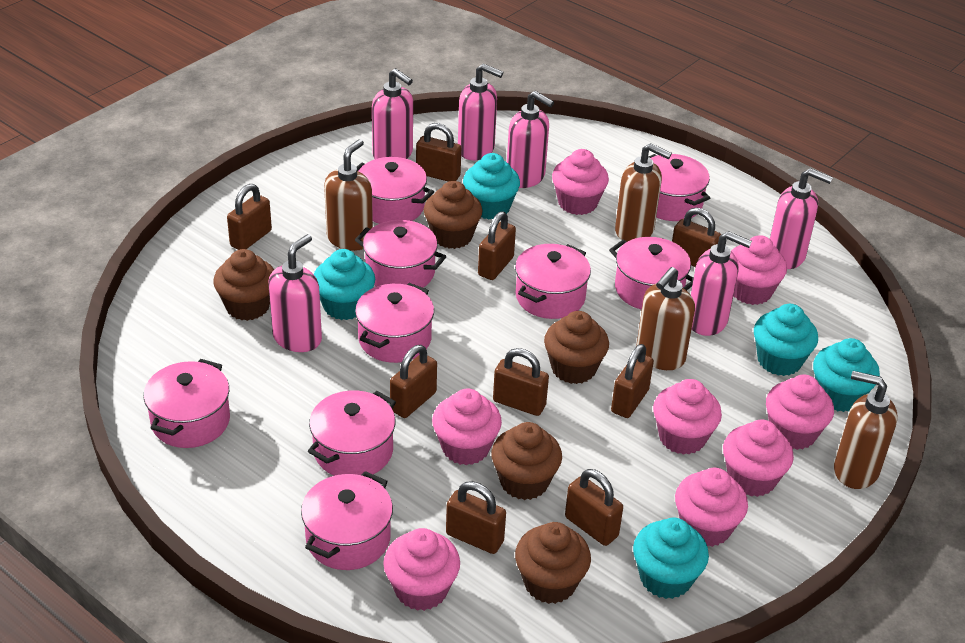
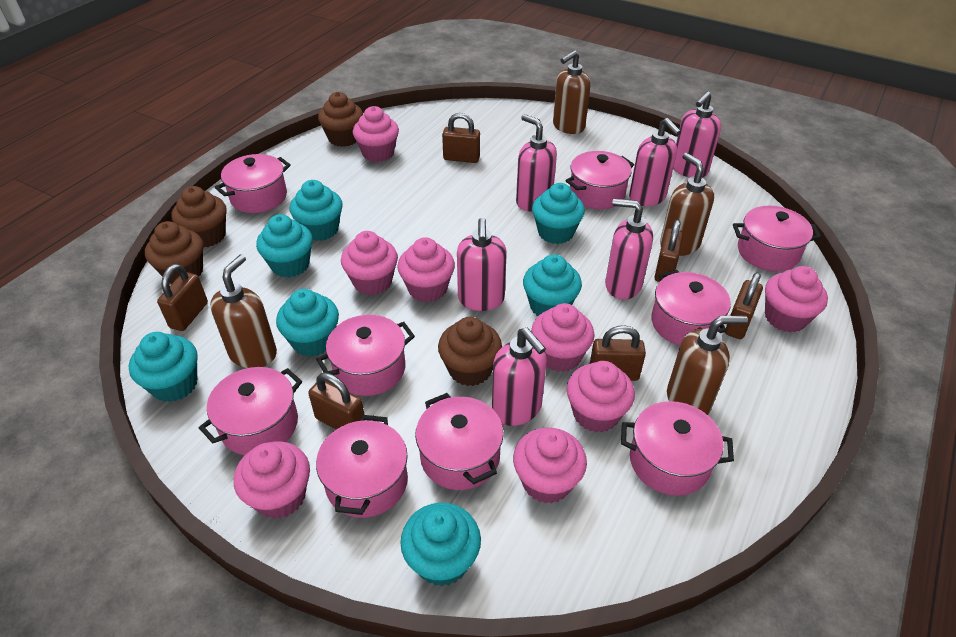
brown cupcake: 5 -> 4
brown padlock: 9 -> 6
turquoise cupcake: 5 -> 7

